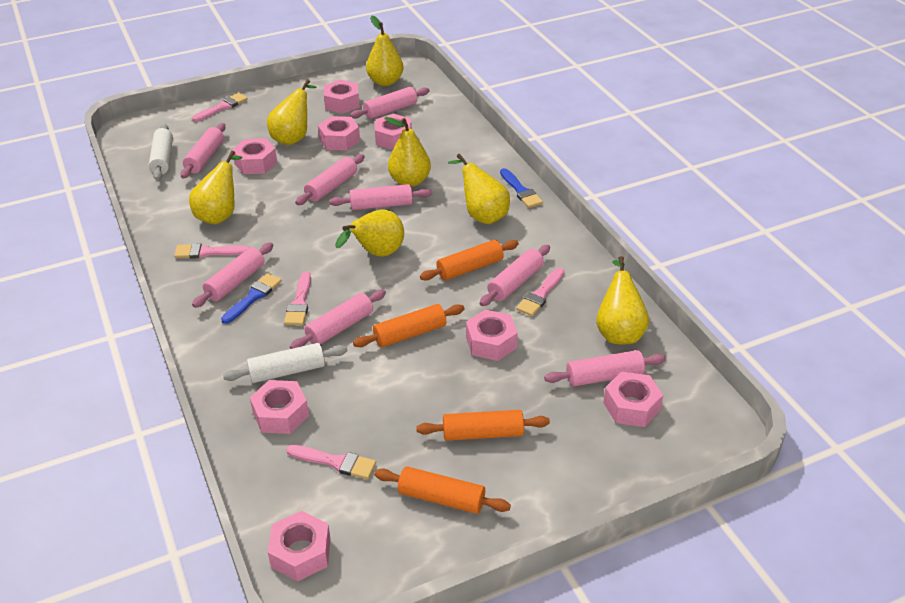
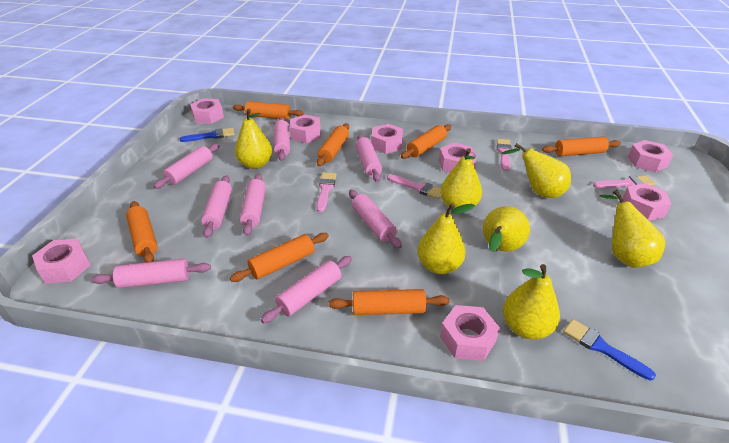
orange rolling pin: 4 -> 7
pink brush: 5 -> 4
white rolling pin: 2 -> 0

